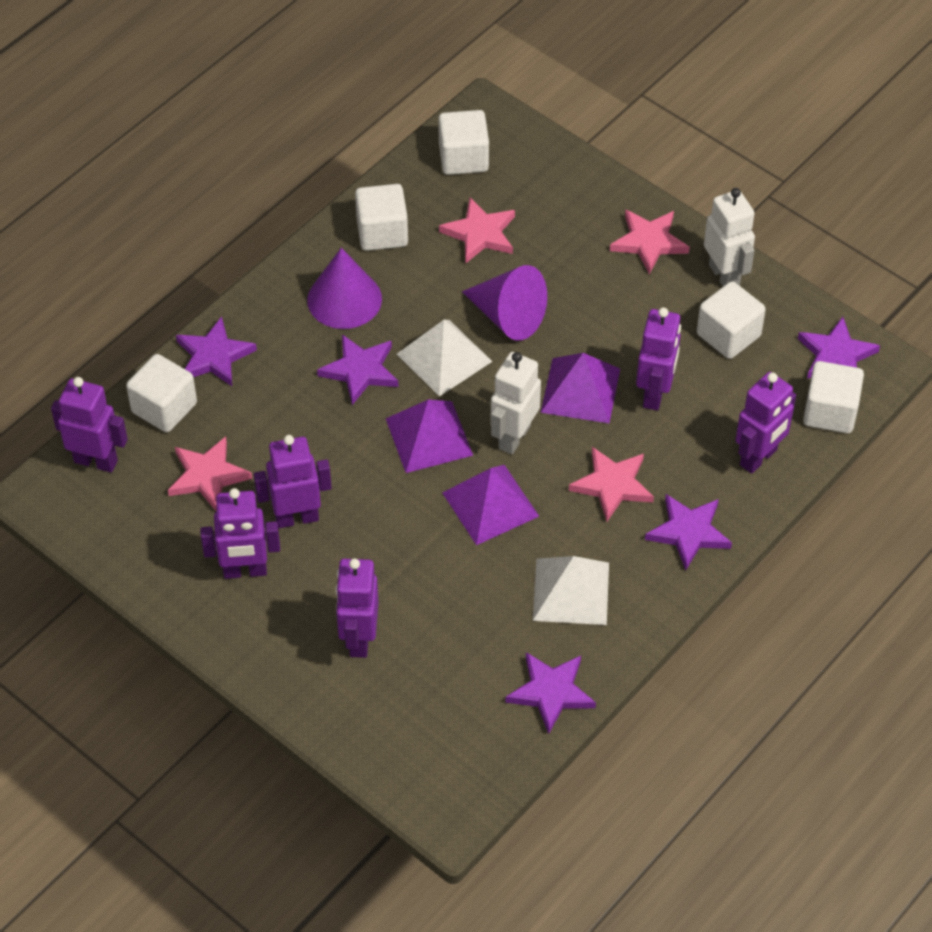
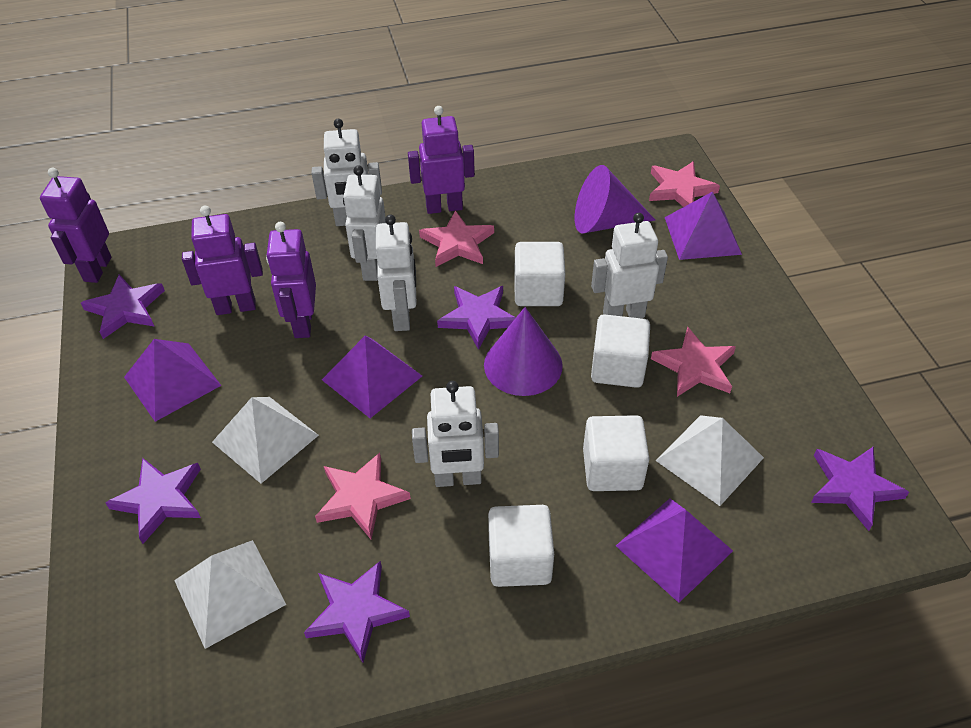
purple pyramid: 3 -> 4
purple robot: 6 -> 4
white cube: 5 -> 4
white pyramid: 2 -> 3
white robot: 2 -> 5

